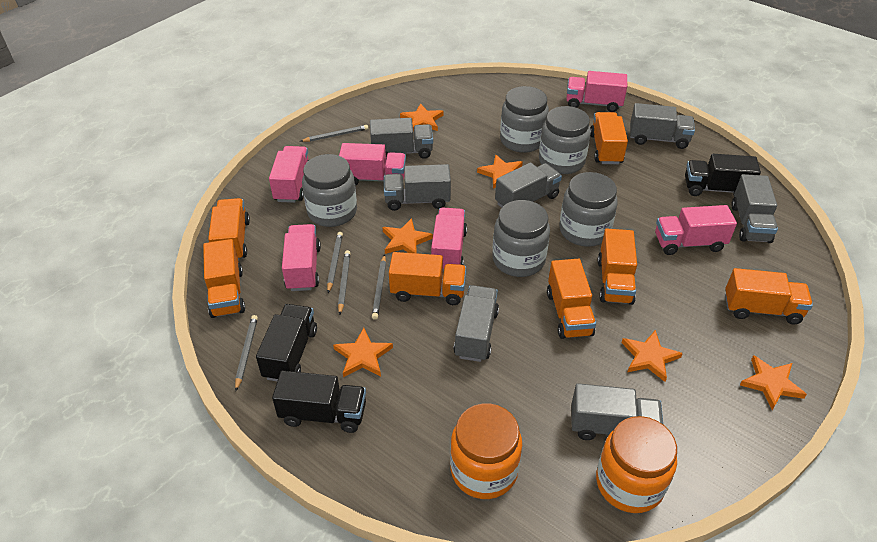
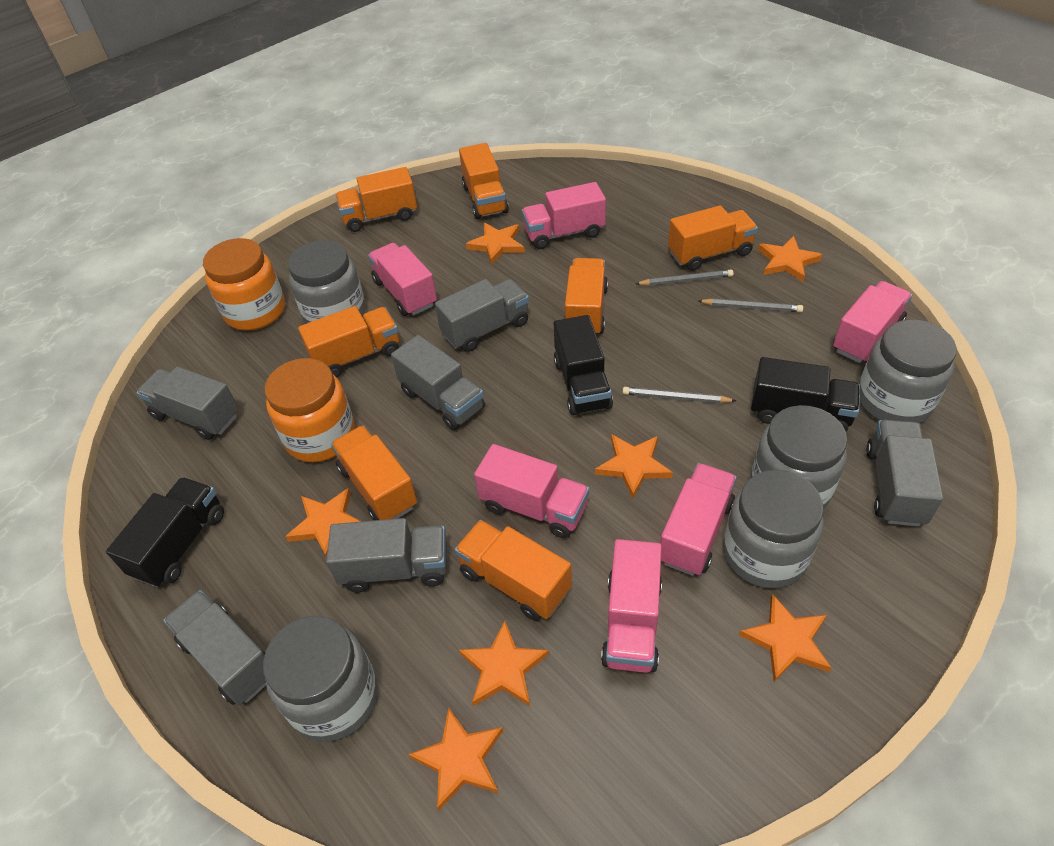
grey pencil: 5 -> 3
grey truck: 7 -> 6
orange star: 6 -> 7

